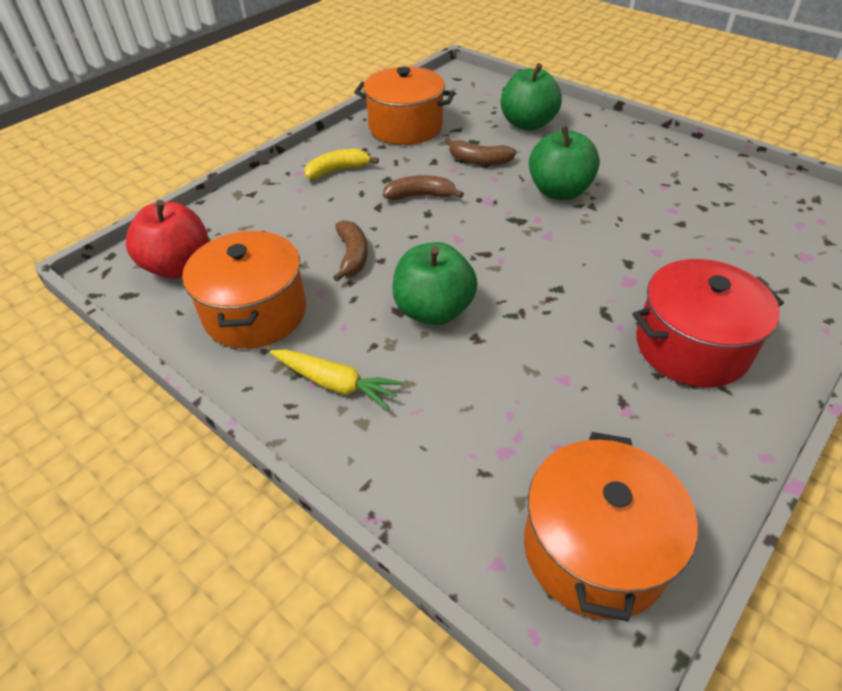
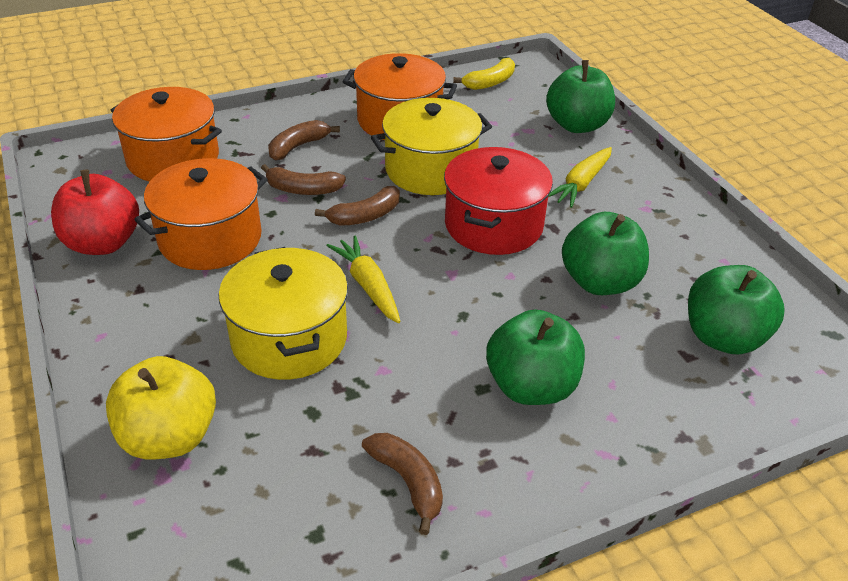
brown banana: 3 -> 4
green apple: 3 -> 4
yellow apple: 0 -> 1
yellow carrot: 1 -> 2
yellow pot: 0 -> 2

